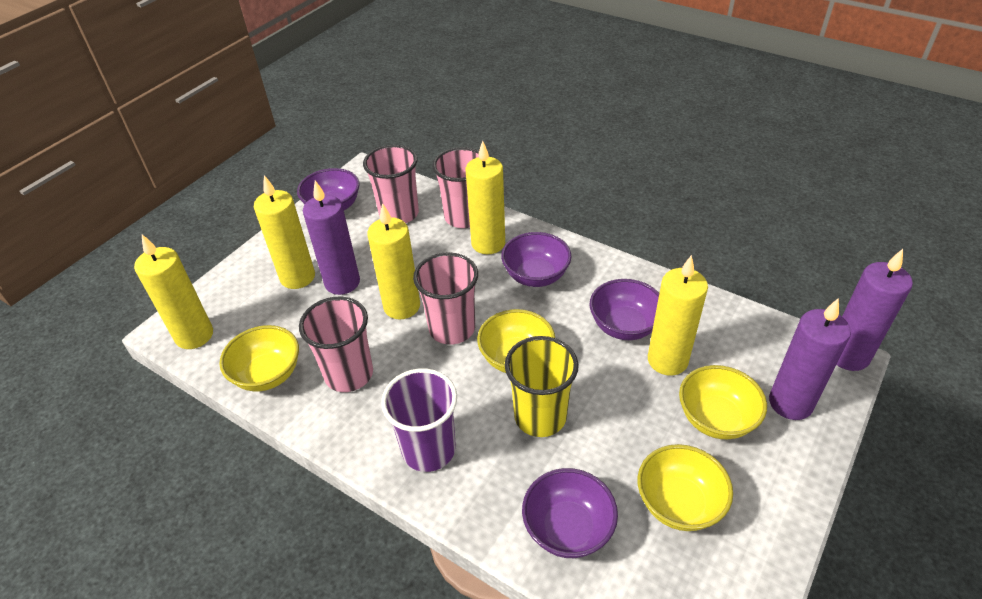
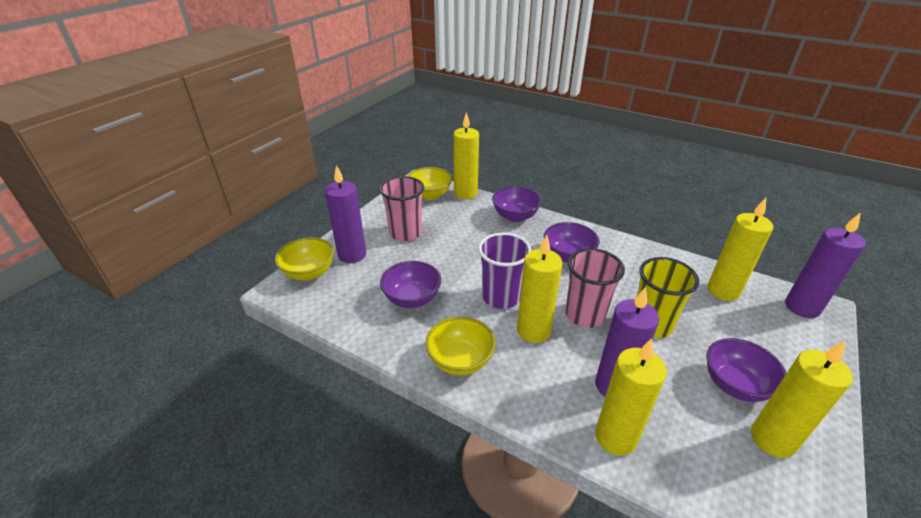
pink cup: 4 -> 2
yellow bowl: 4 -> 3

